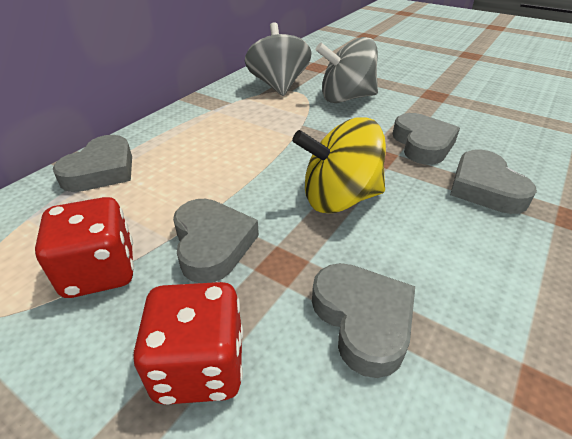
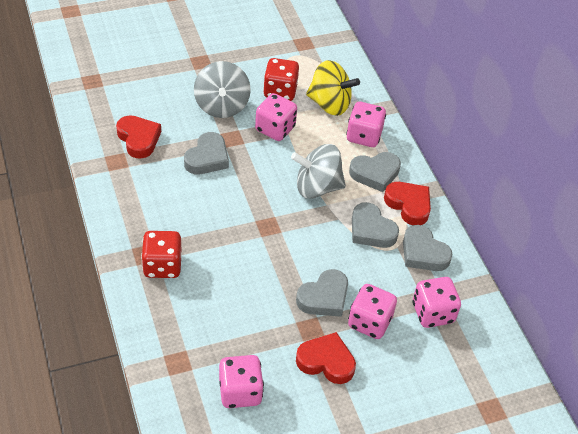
pink dice: 0 -> 5
red heart: 0 -> 3

